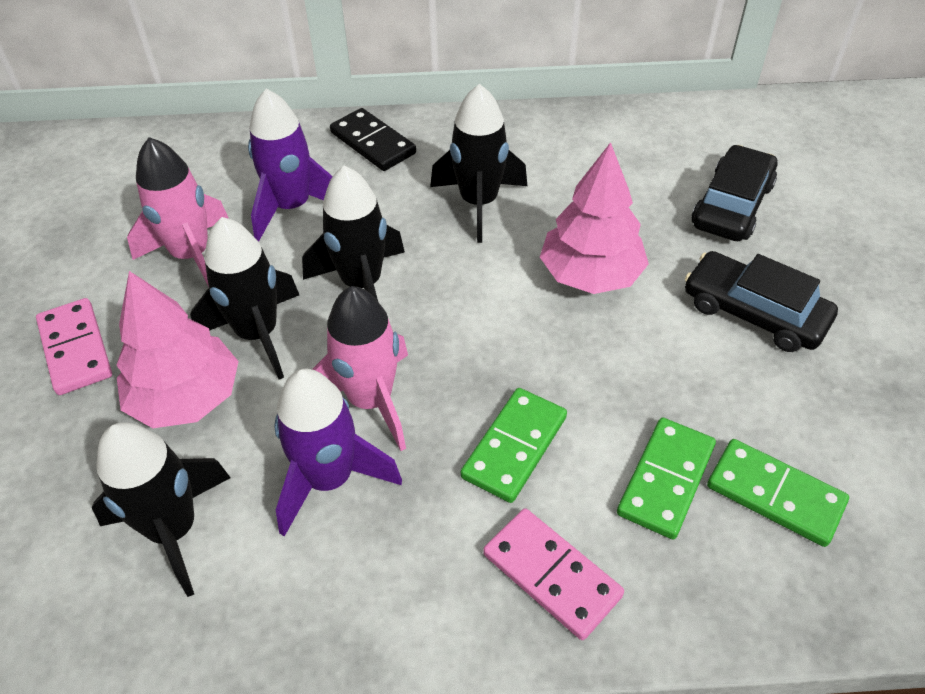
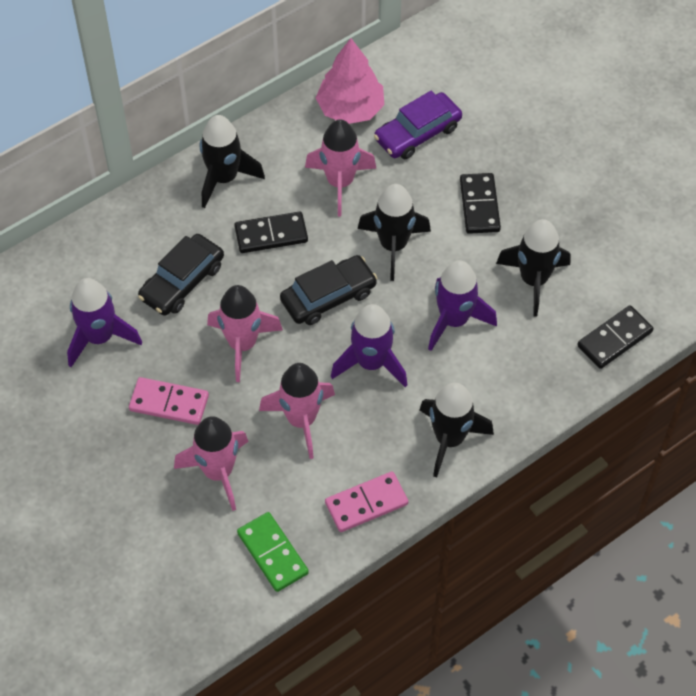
black domino: 1 -> 3
green domino: 3 -> 1
pink rocket: 2 -> 4
pink tree: 2 -> 1
purple car: 0 -> 1
purple rocket: 2 -> 3

